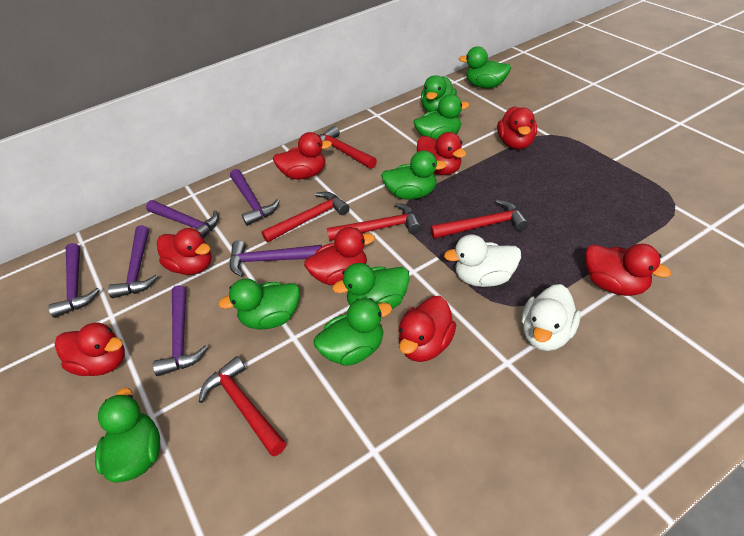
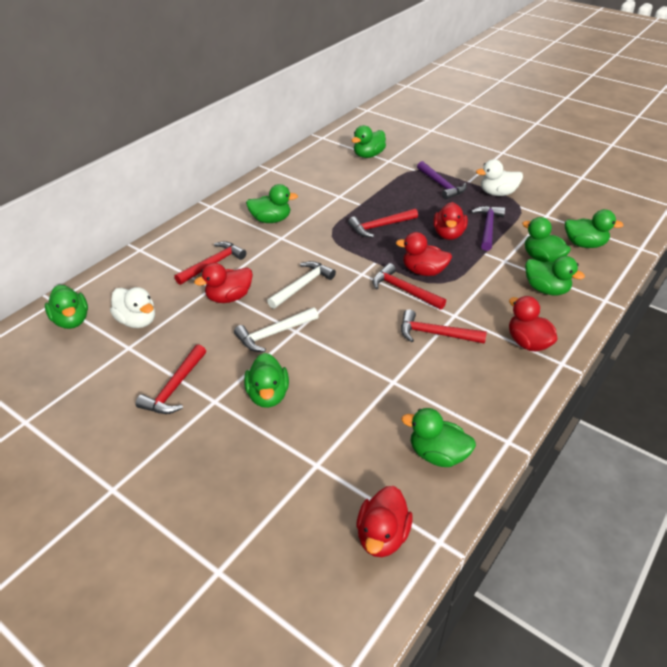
purple hammer: 6 -> 2
red duck: 8 -> 5
white hammer: 0 -> 2

